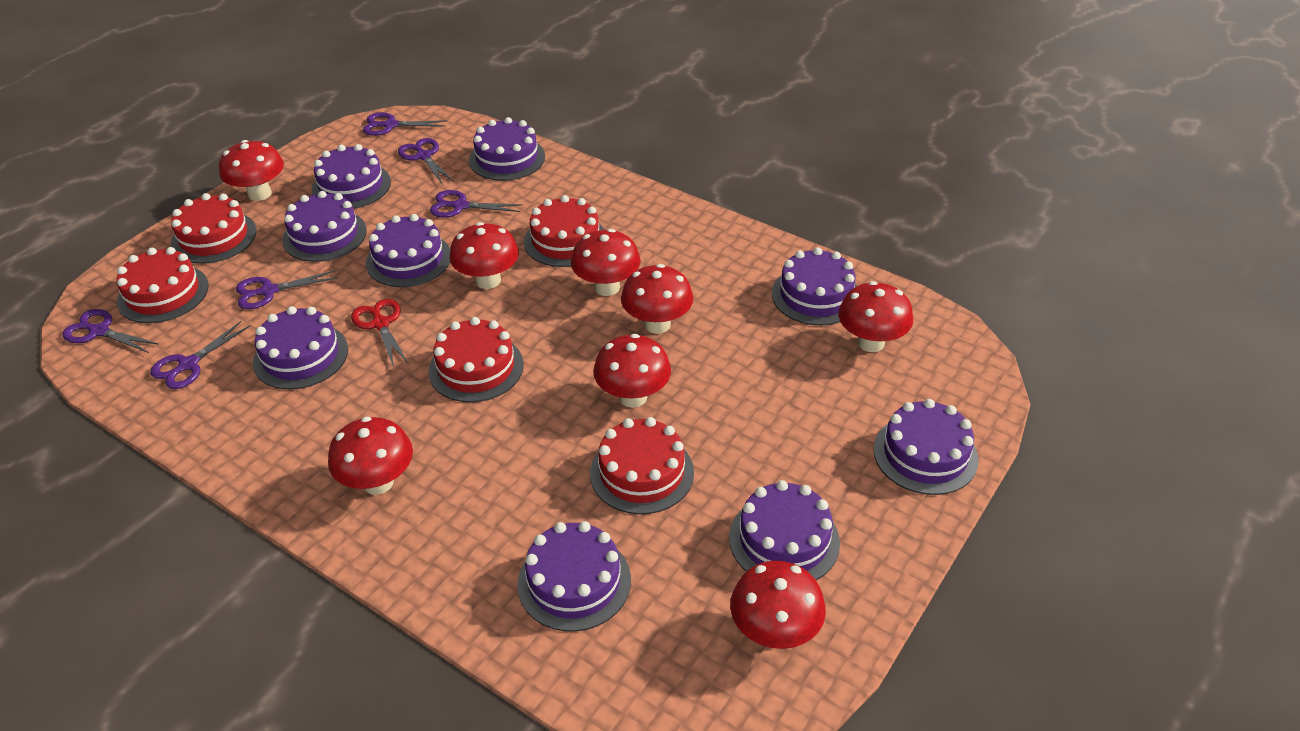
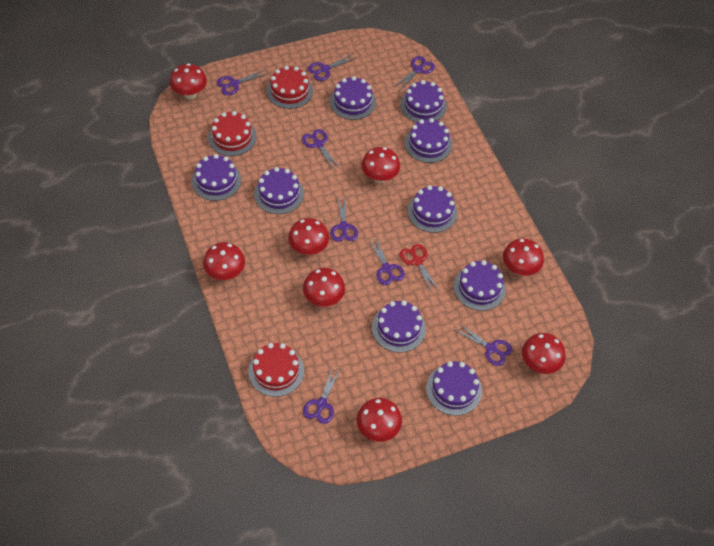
purple scissors: 6 -> 8
red cake: 5 -> 3

